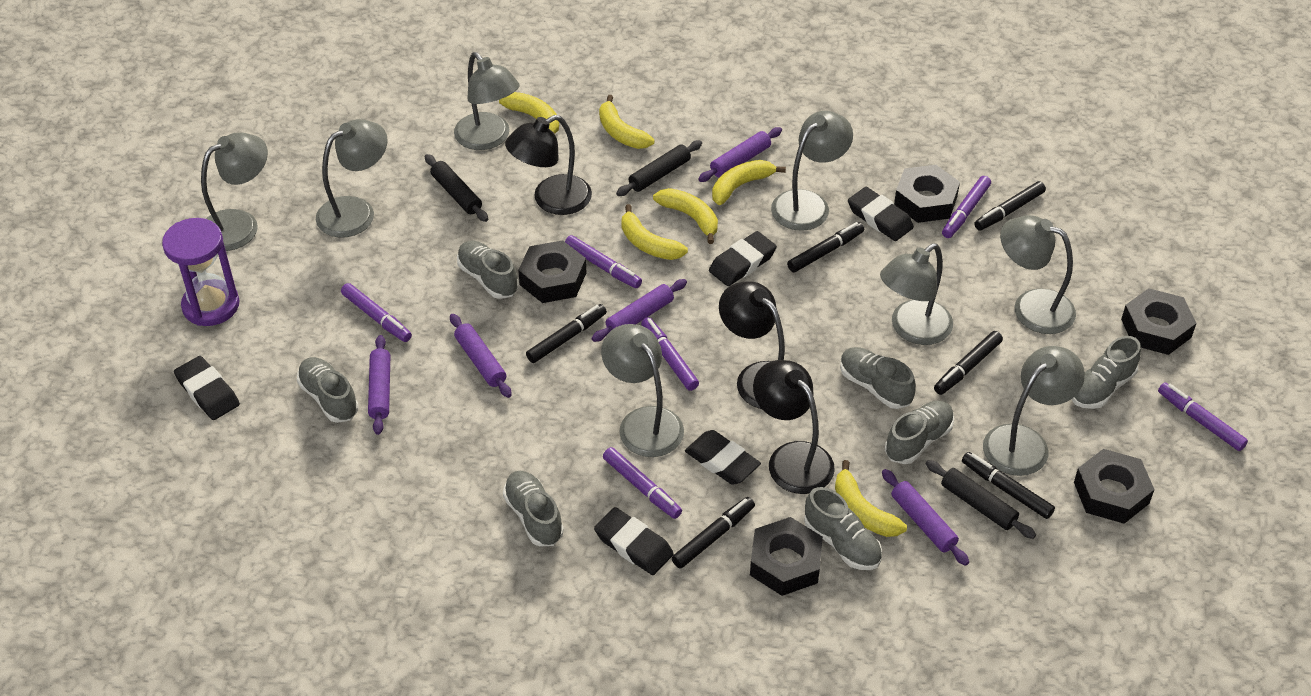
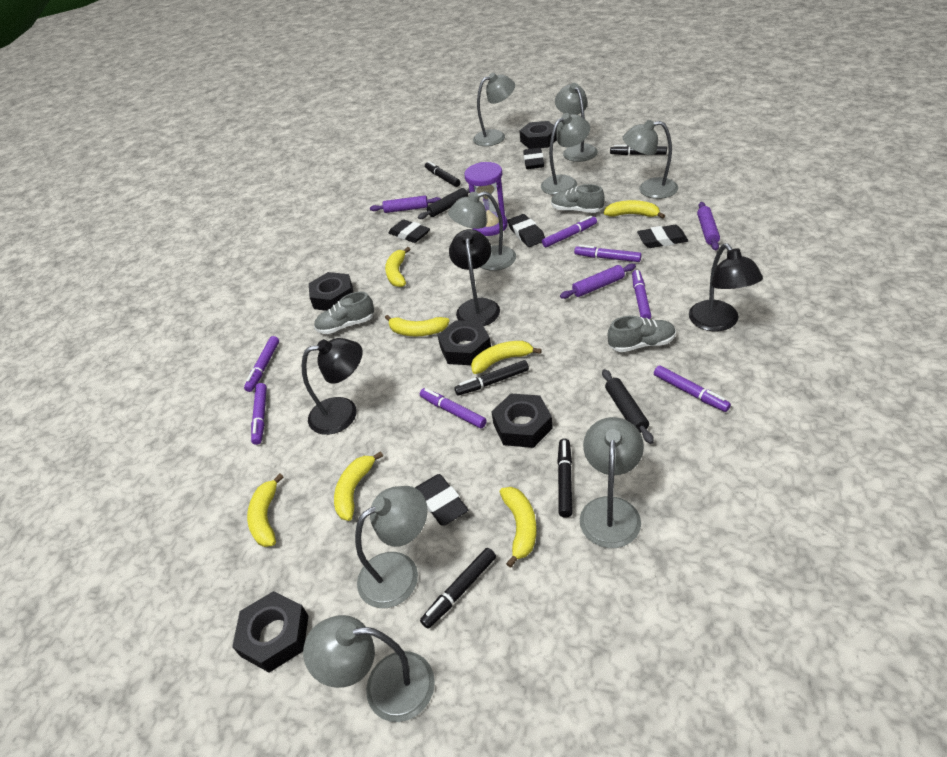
black marker: 6 -> 5
black rolling pin: 3 -> 2
grey shoe: 7 -> 3
purple marker: 6 -> 7
purple rolling pin: 5 -> 3
yellow banana: 6 -> 7

